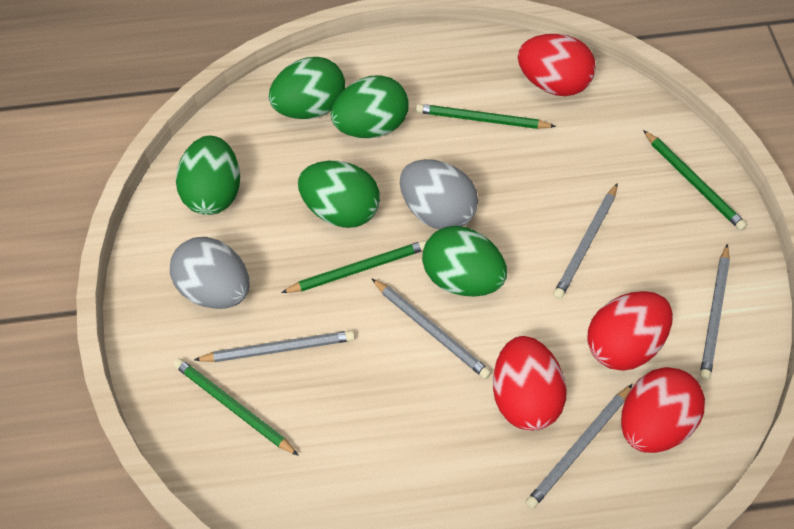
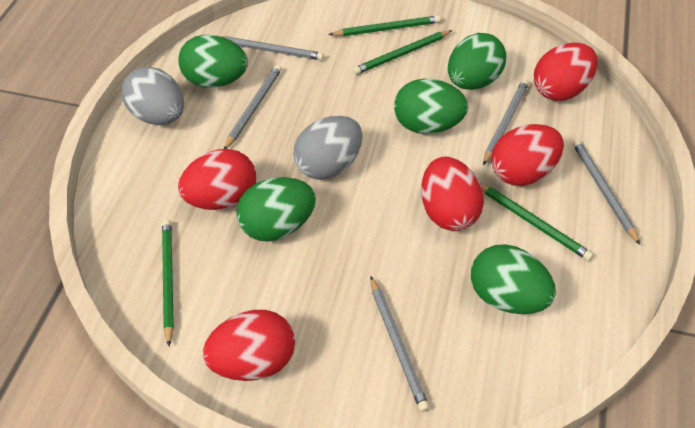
red egg: 4 -> 5

